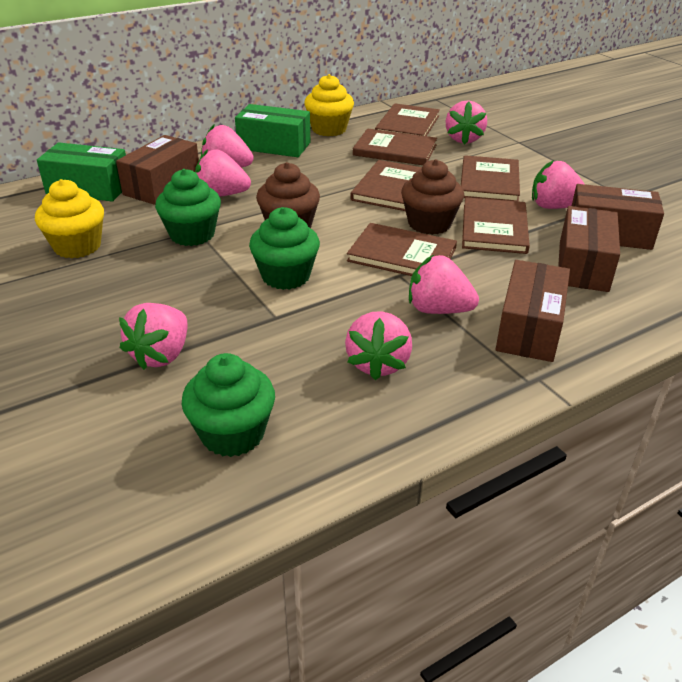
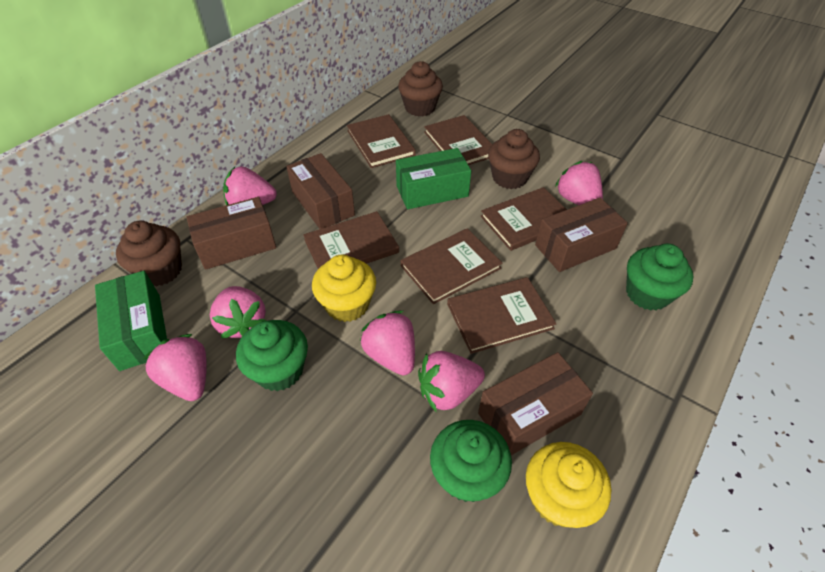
brown cupcake: 2 -> 3
pink strawberry: 7 -> 6

